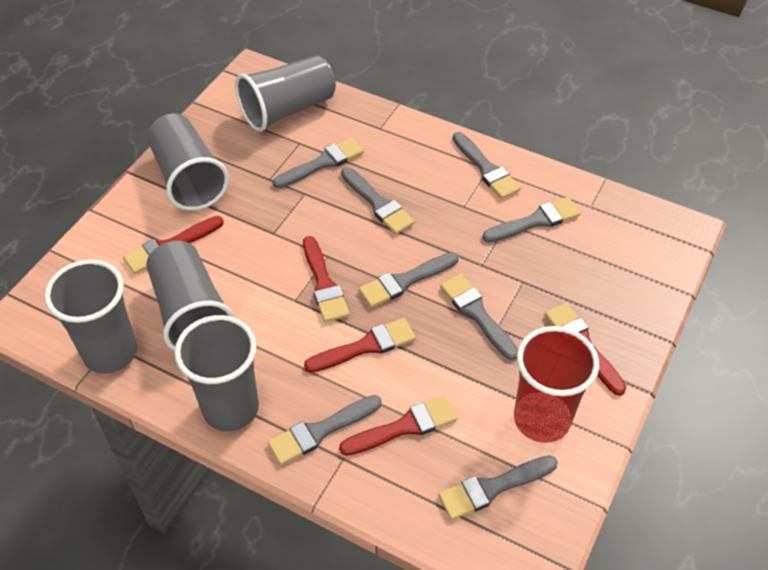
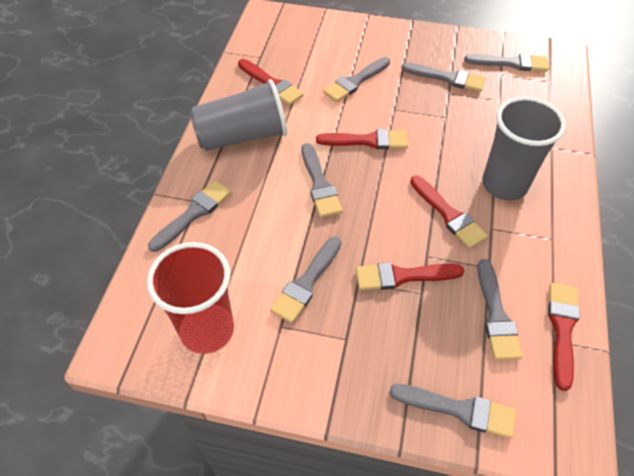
grey cup: 5 -> 2

